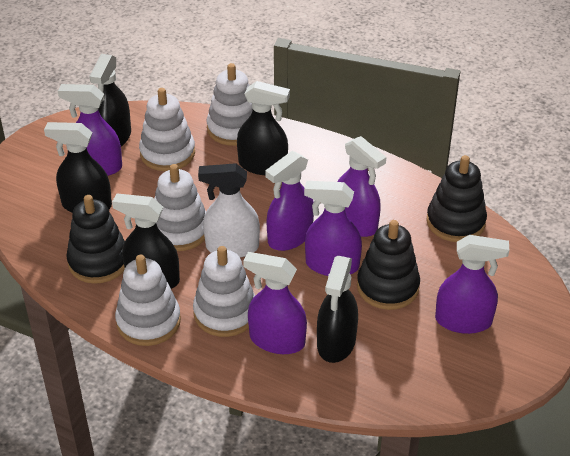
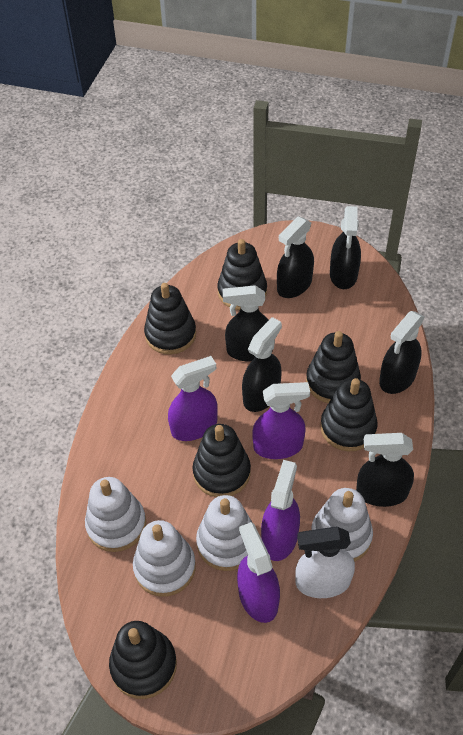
black spray bottle: 5 -> 6
black stacking toy: 3 -> 6
purple spray bottle: 6 -> 4
white stacking toy: 5 -> 4

